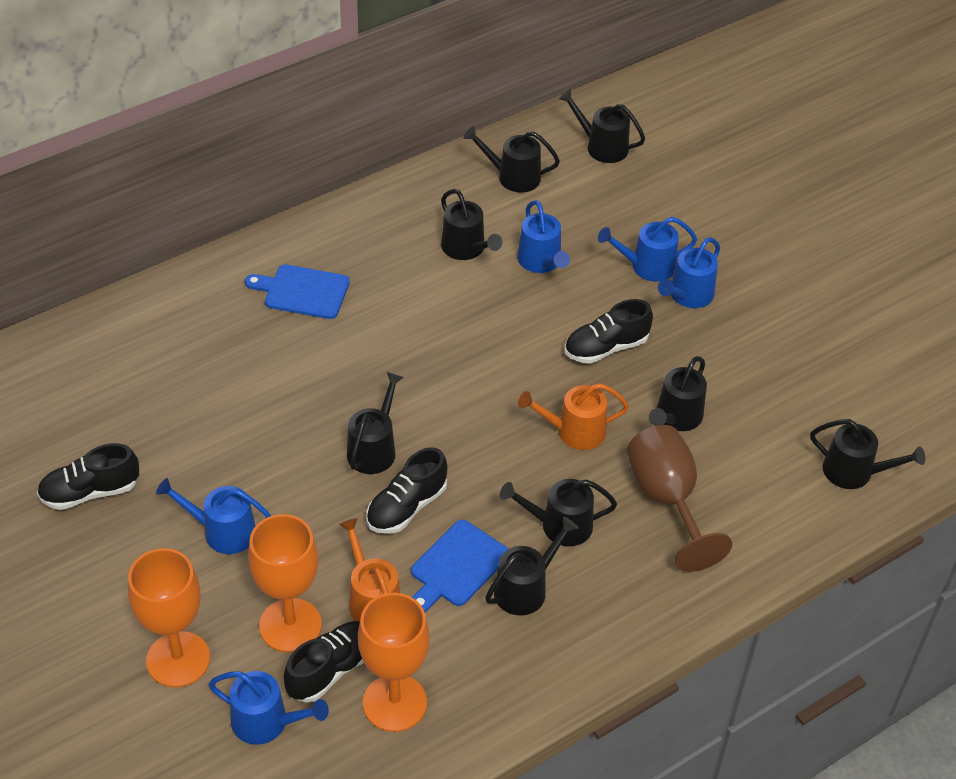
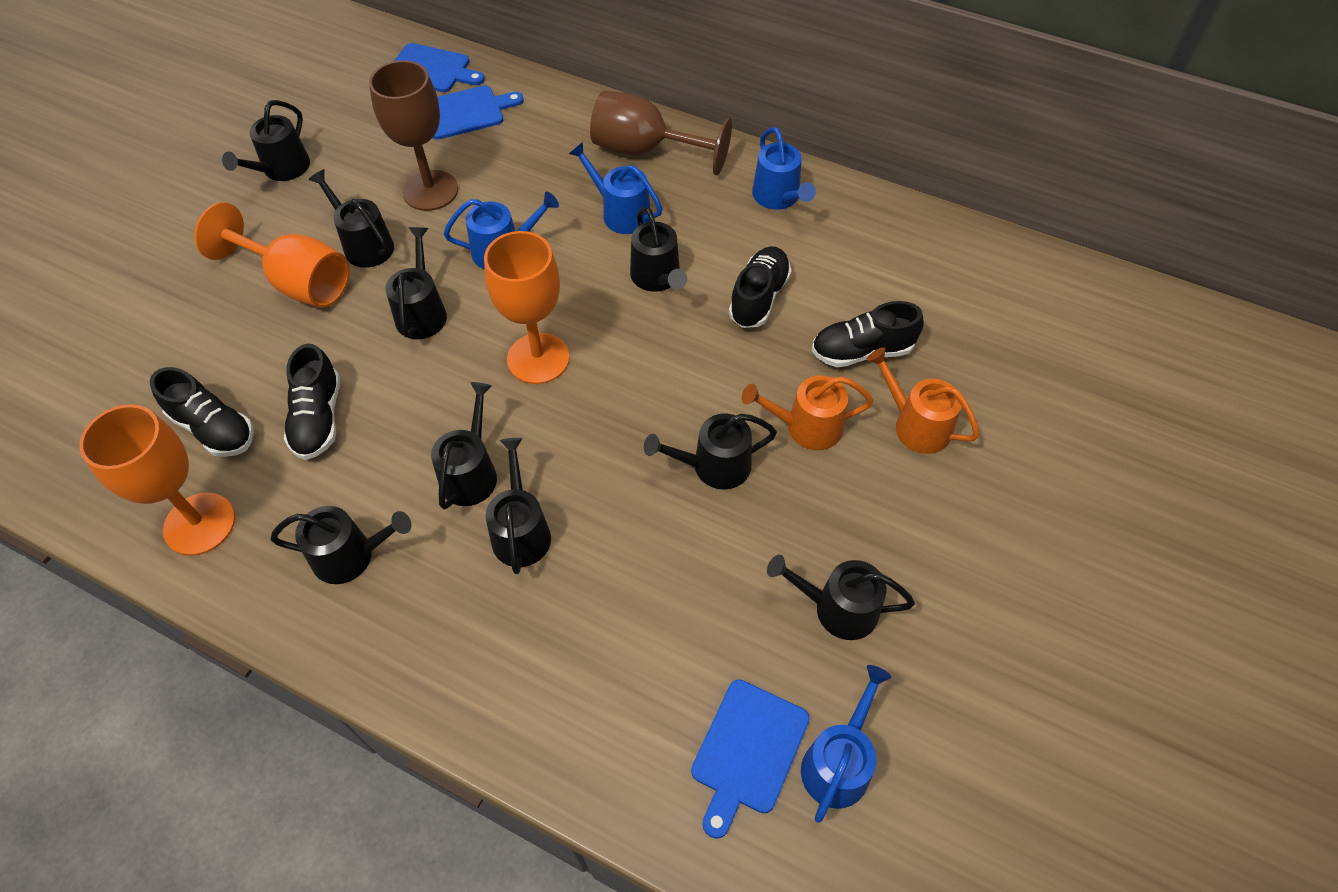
black watering can: 8 -> 9
blue cutting board: 2 -> 3
blue watering can: 5 -> 4
brown goblet: 1 -> 2

